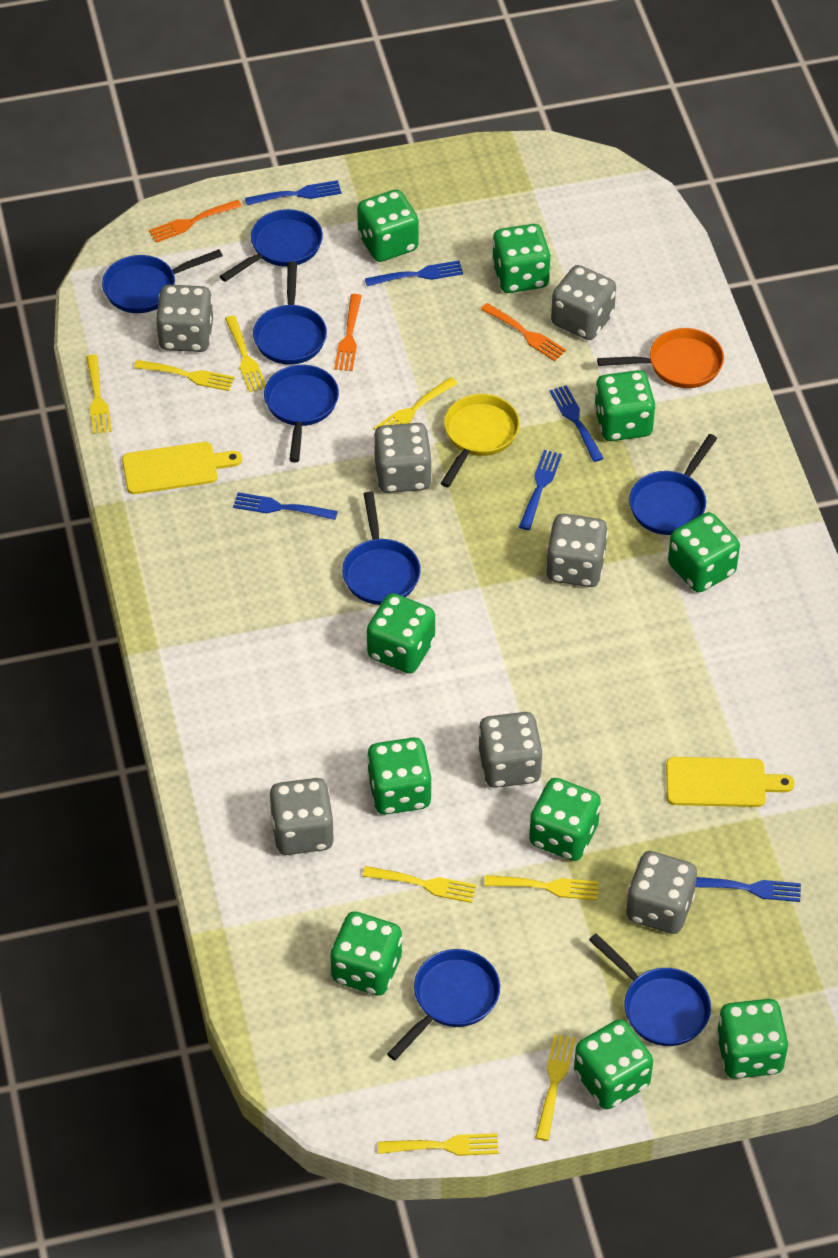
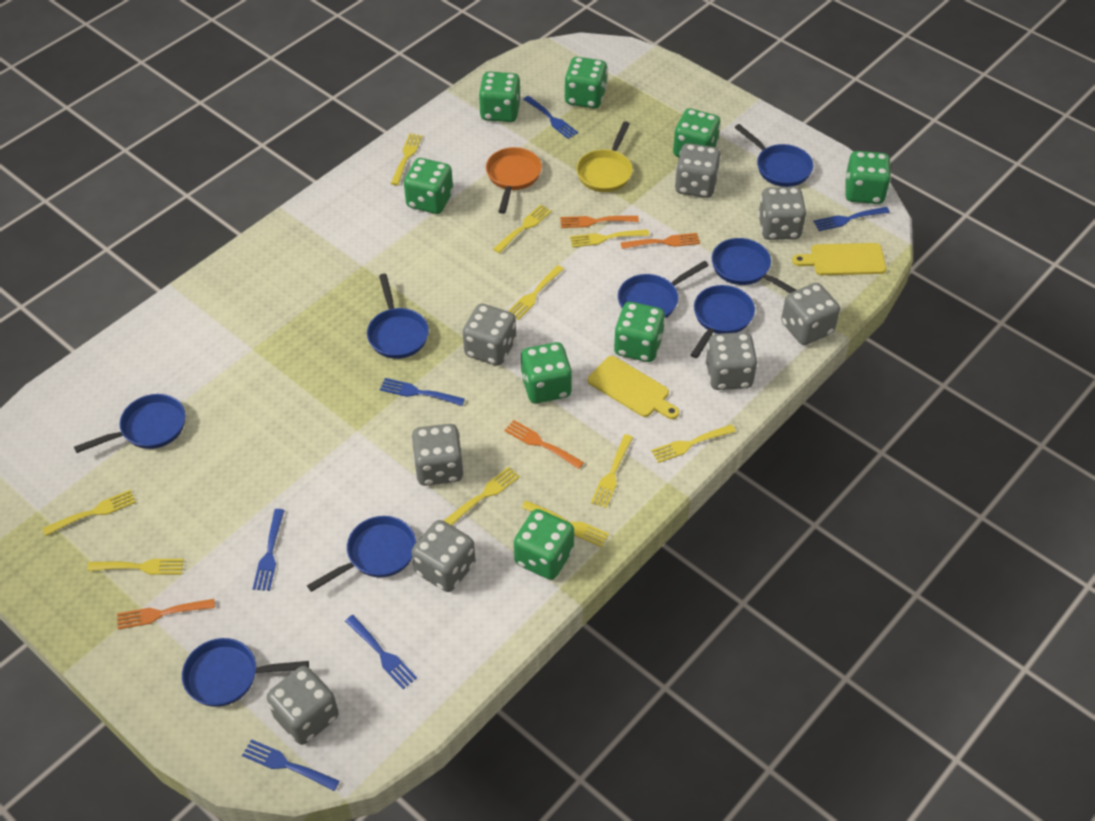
green dice: 10 -> 8
grey dice: 7 -> 8
orange fork: 3 -> 4
yellow fork: 8 -> 10

